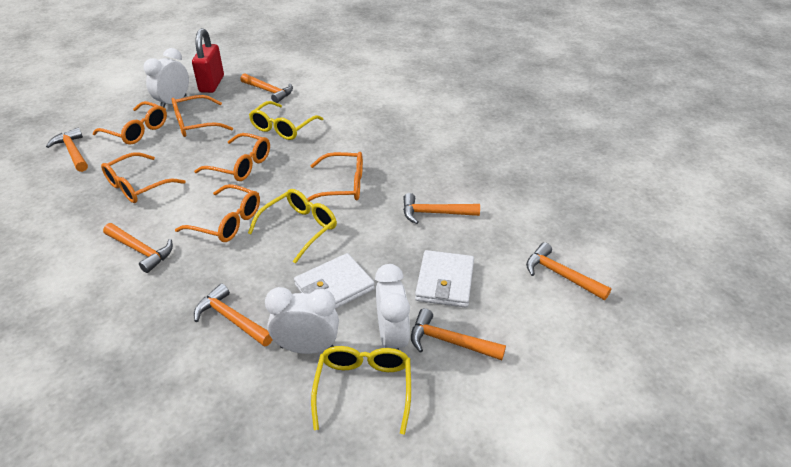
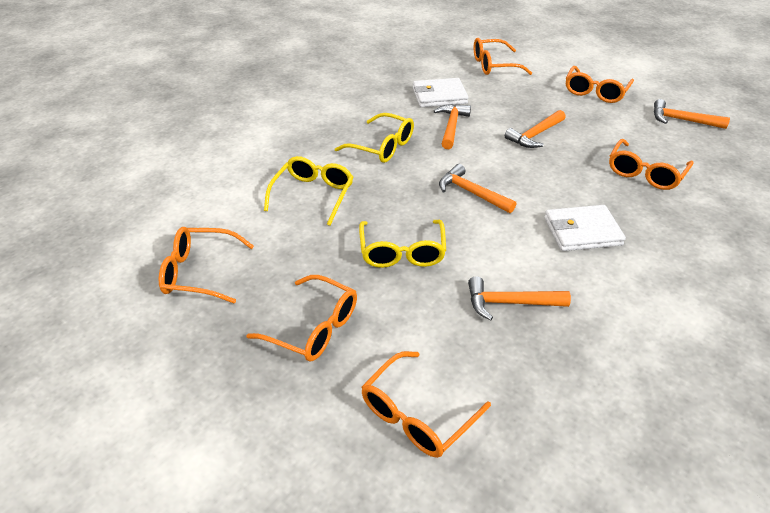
orange hammer: 7 -> 5
red padlock: 1 -> 0
white clock: 3 -> 0

